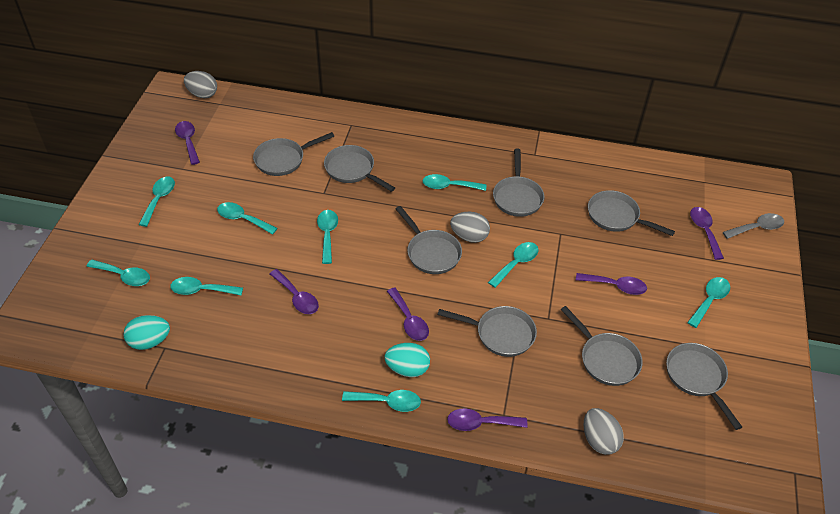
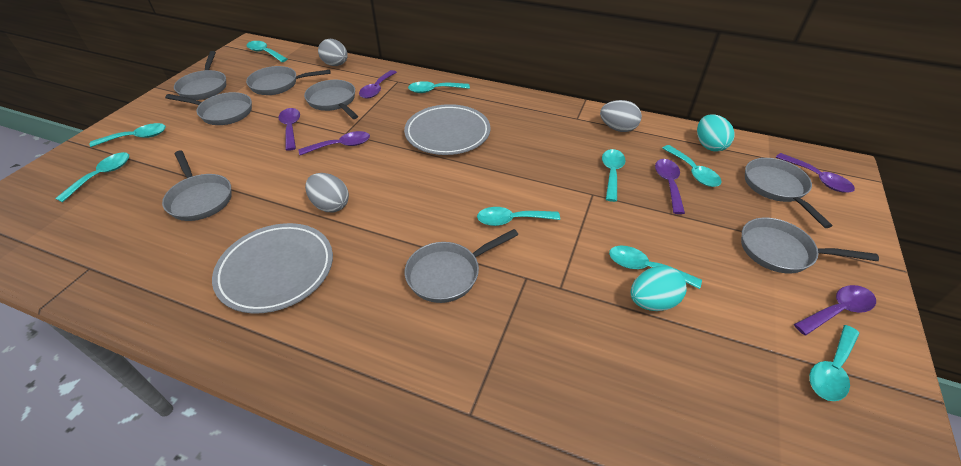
grey plate: 0 -> 2
grey spoon: 1 -> 0

